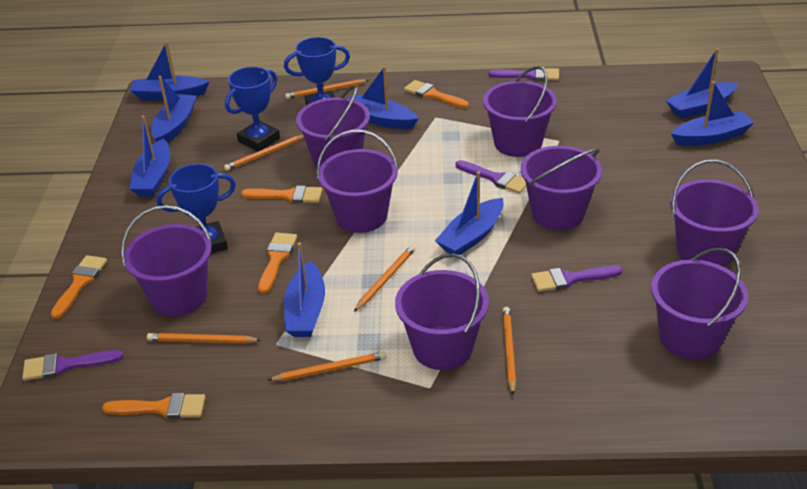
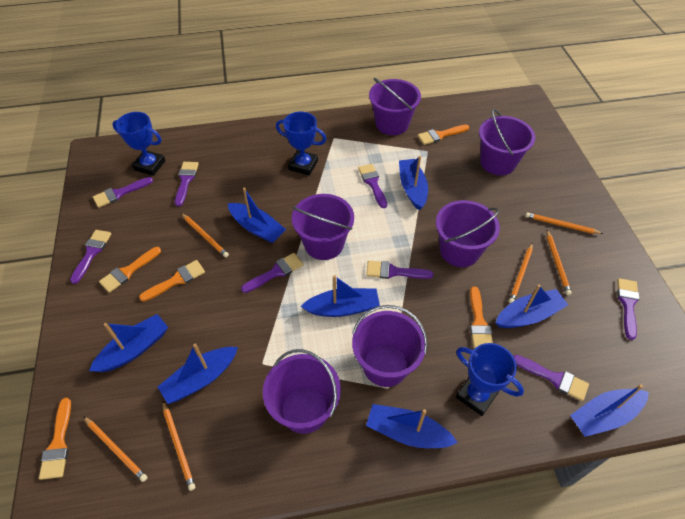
purple brush: 4 -> 8
purple bucket: 8 -> 6

